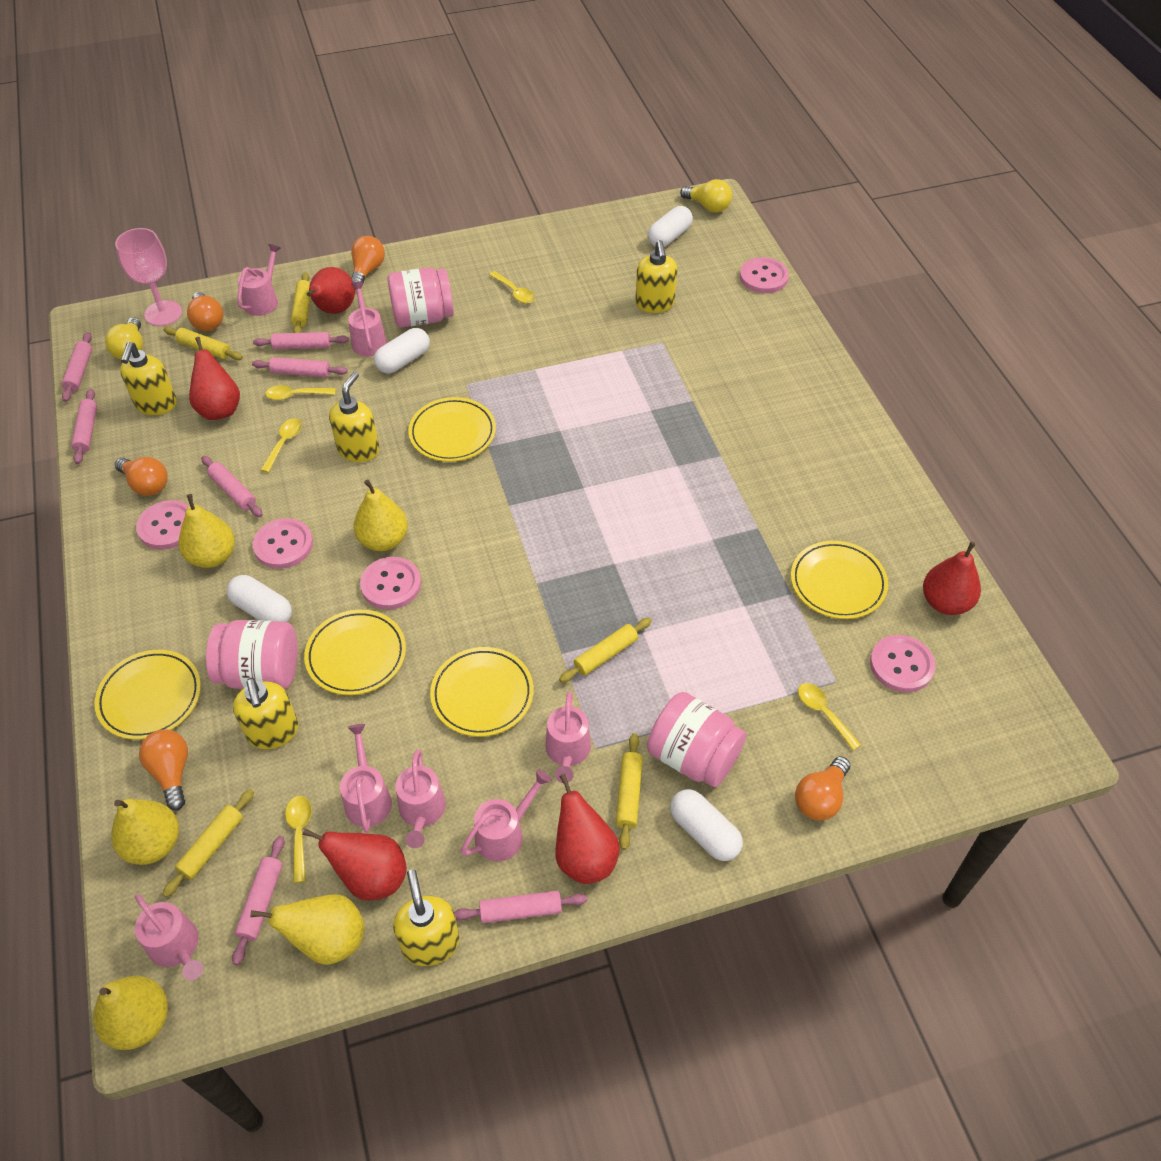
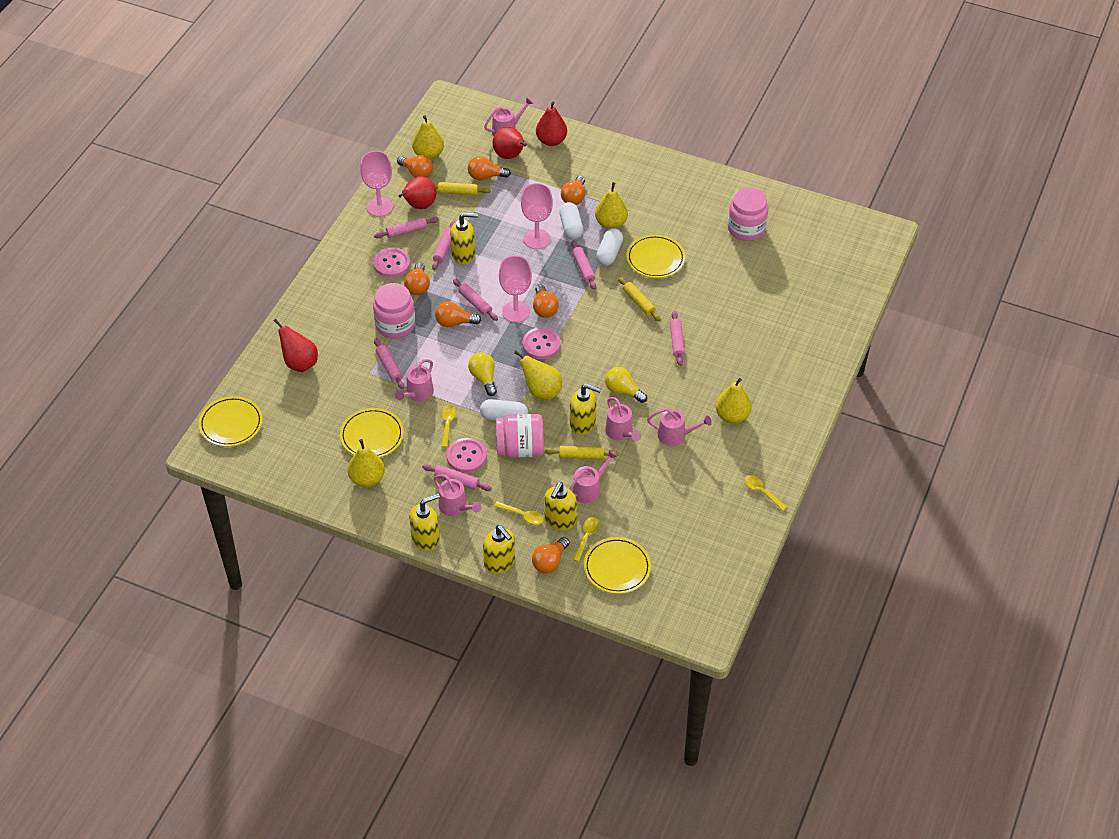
orange light bulb: 5 -> 7
pink button: 5 -> 3
pink goblet: 1 -> 3
pink watering can: 7 -> 6
red pear: 5 -> 4
white capsule: 4 -> 3
yellow plate: 5 -> 4
yellow rolling pin: 5 -> 3
yellow spoon: 5 -> 4

